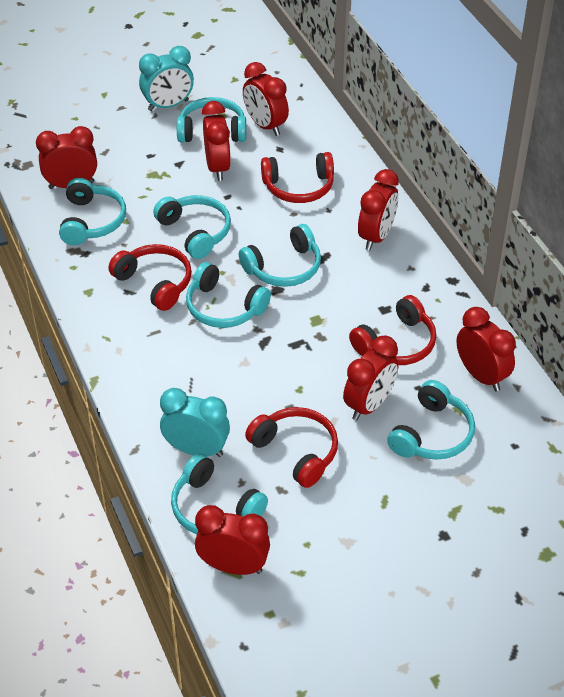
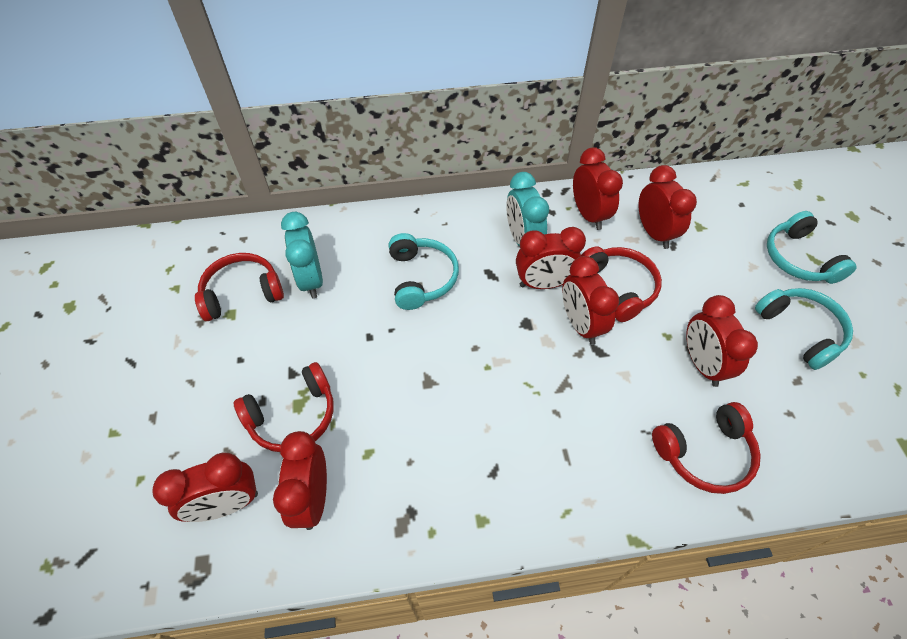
turquoise headphones: 7 -> 3

